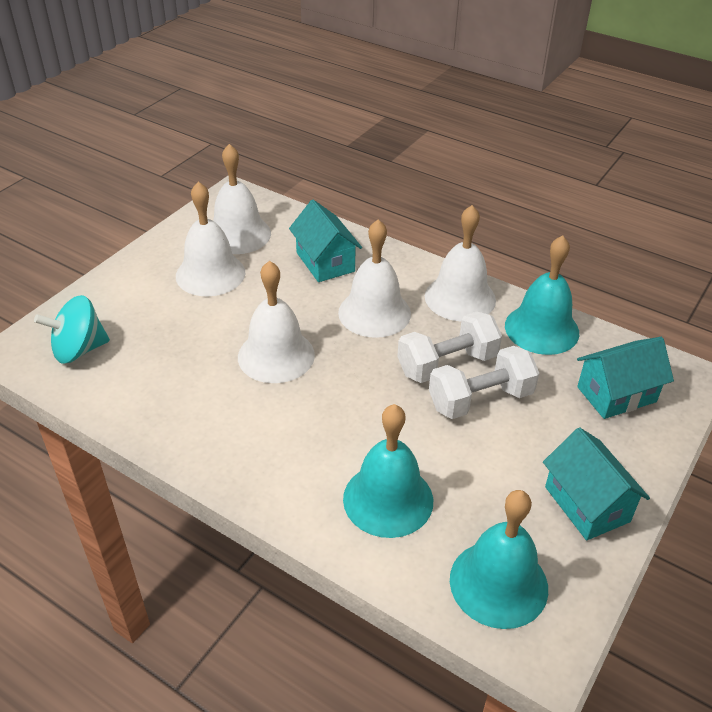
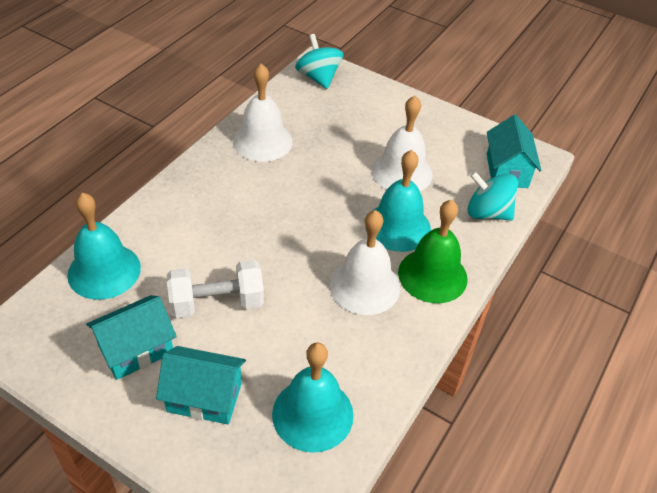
green bell: 0 -> 1
turquoise spinning top: 1 -> 2
white bell: 5 -> 3
white dumbbell: 2 -> 1

